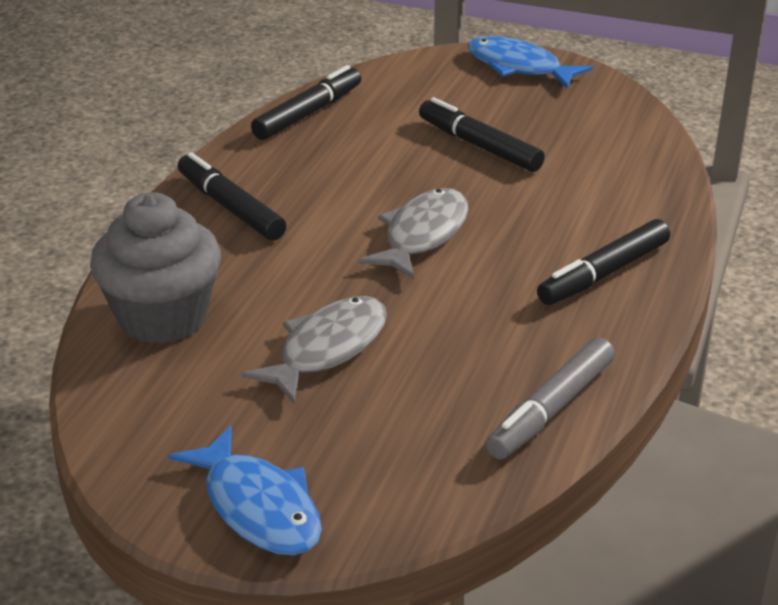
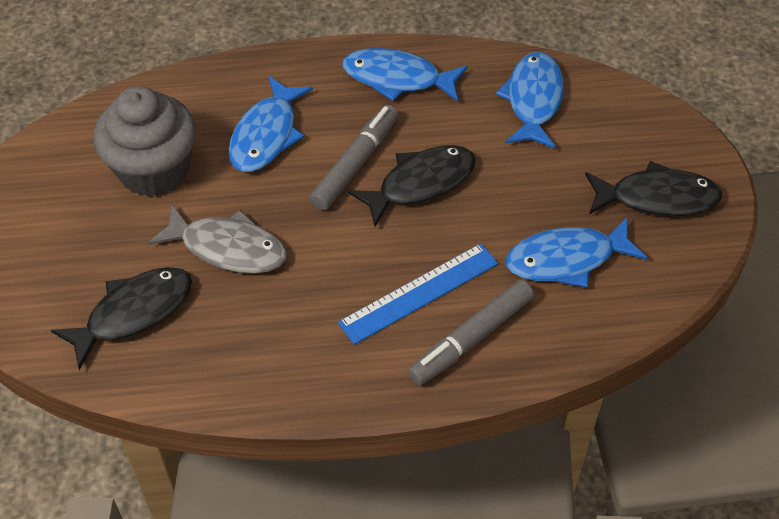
black fish: 0 -> 3
black marker: 4 -> 0
blue fish: 2 -> 4
blue ruler: 0 -> 1
grey fish: 2 -> 1
grey marker: 1 -> 2

